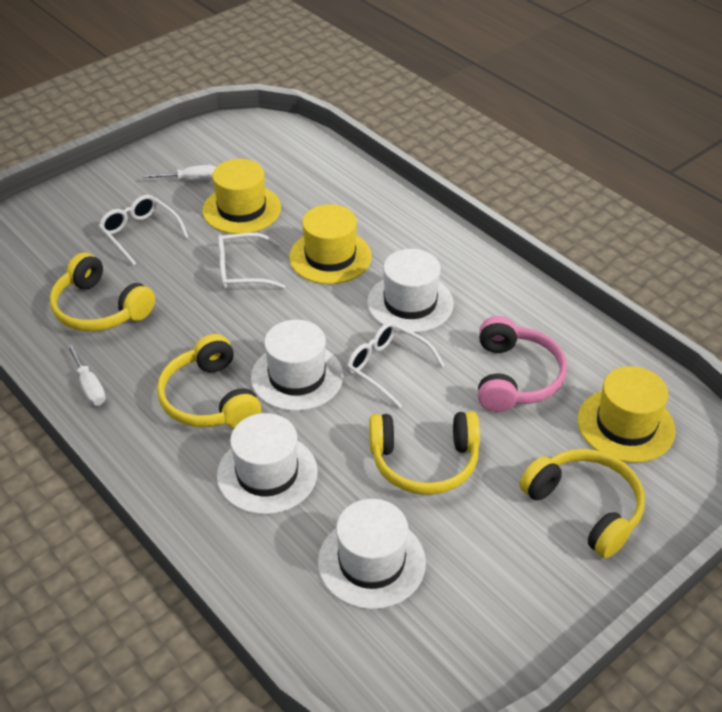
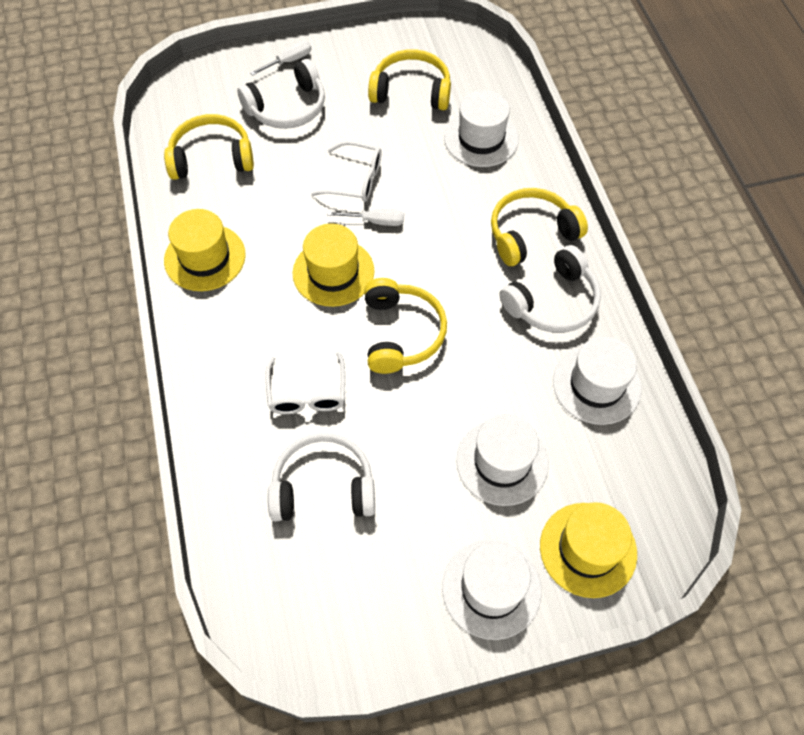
pink headphones: 1 -> 0
white glasses: 3 -> 2
white headphones: 0 -> 3

